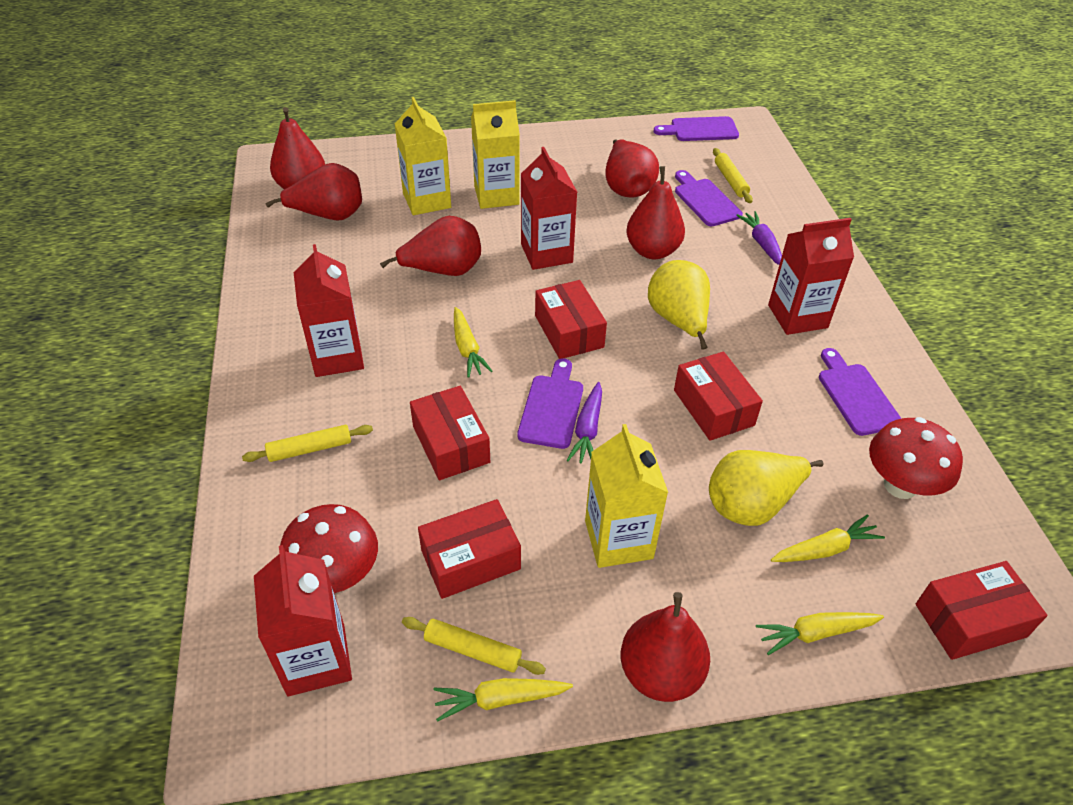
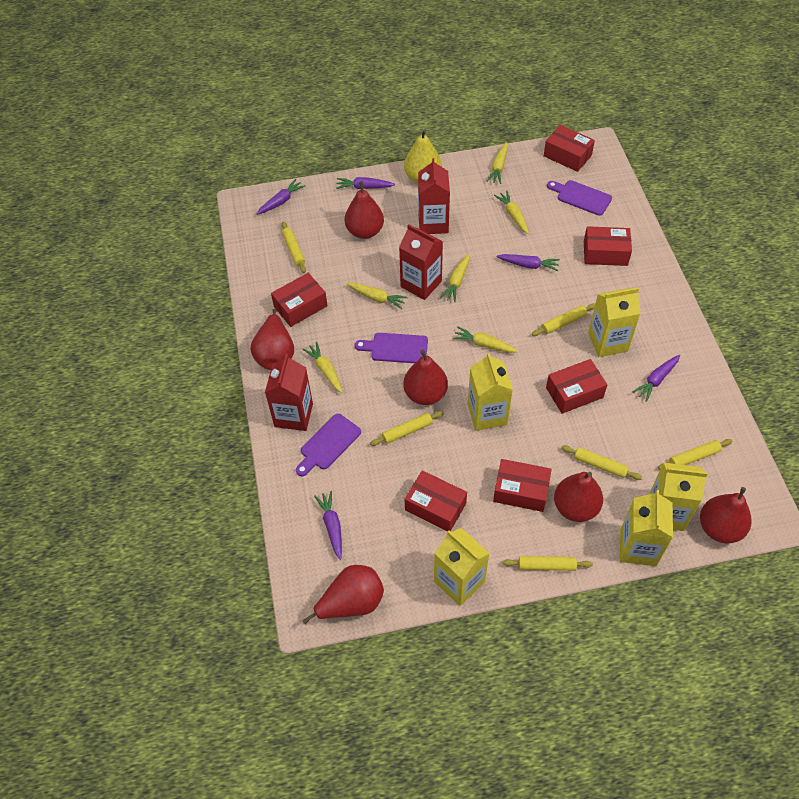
purple carrot: 2 -> 5
purple cutting board: 4 -> 3
red box: 5 -> 6
red carton: 4 -> 3
red mushroom: 2 -> 0
yellow carrot: 4 -> 6
yellow carton: 3 -> 5
yellow pear: 2 -> 1
yellow rolling pin: 3 -> 6

